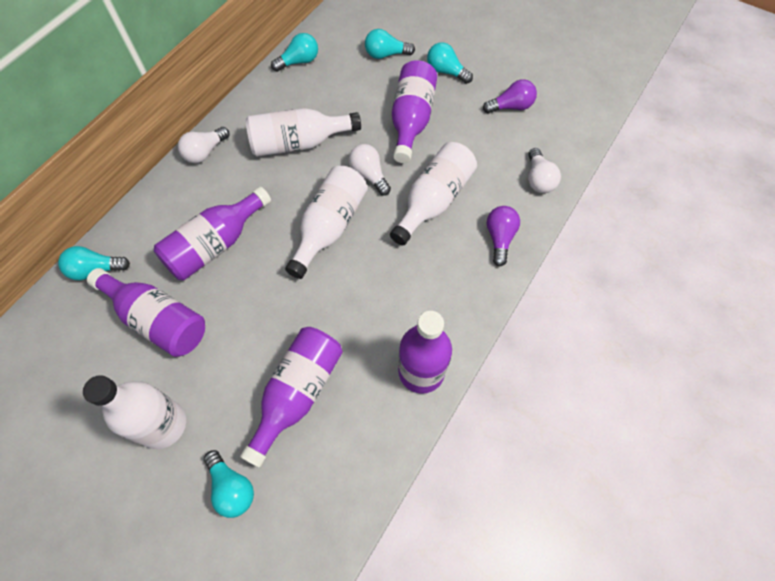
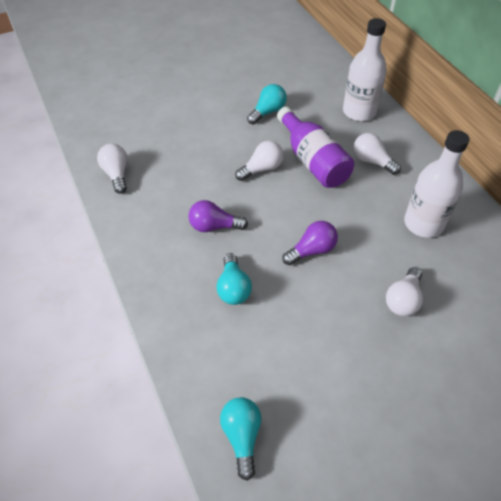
purple bottle: 5 -> 1
turquoise light bulb: 5 -> 3
white bottle: 4 -> 2
white light bulb: 3 -> 4

